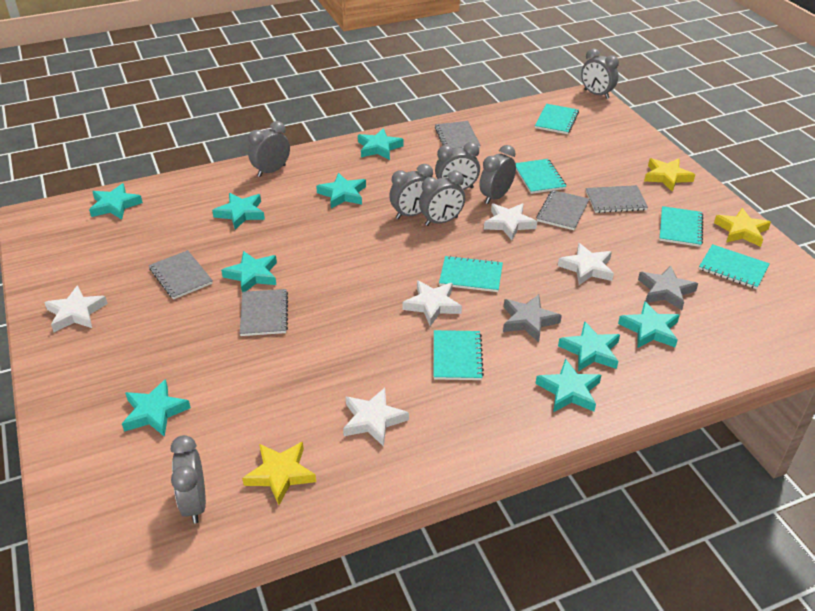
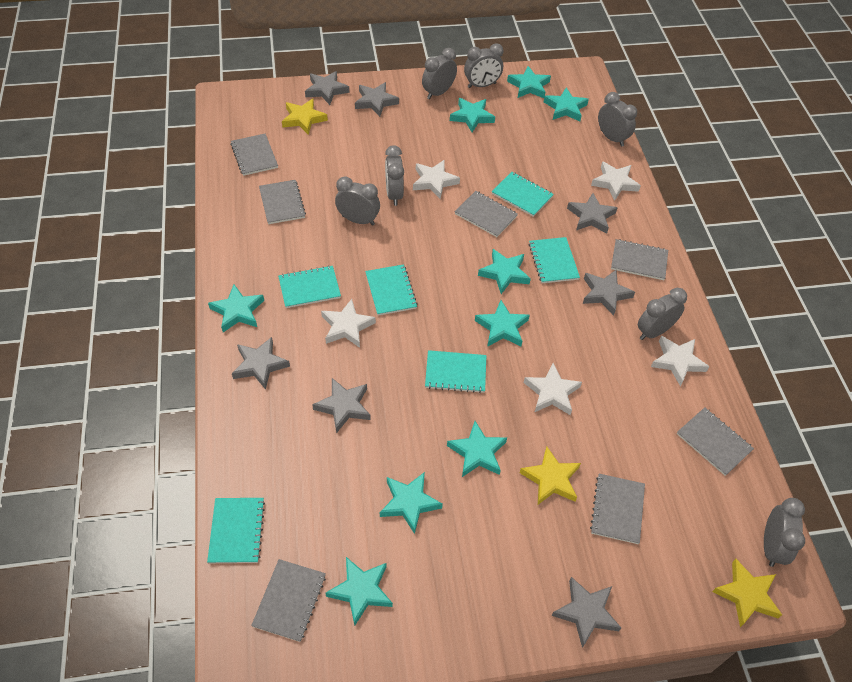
grey notebook: 5 -> 7
grey star: 2 -> 7

